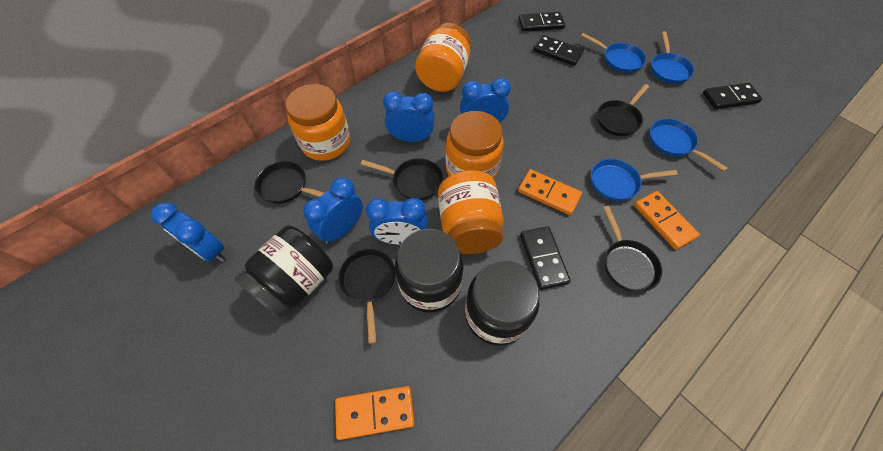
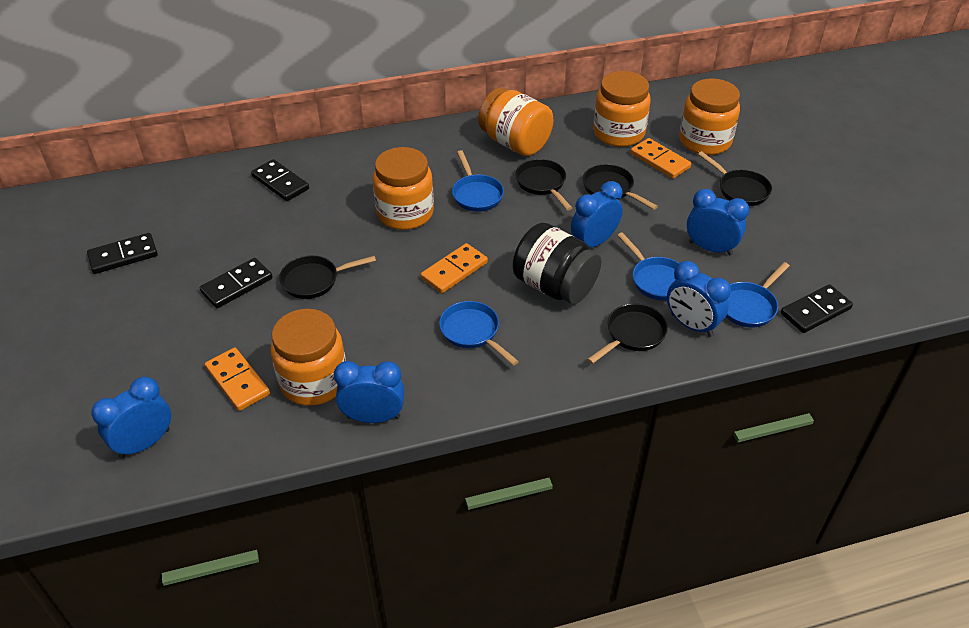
black jar: 3 -> 1
orange jar: 4 -> 5

